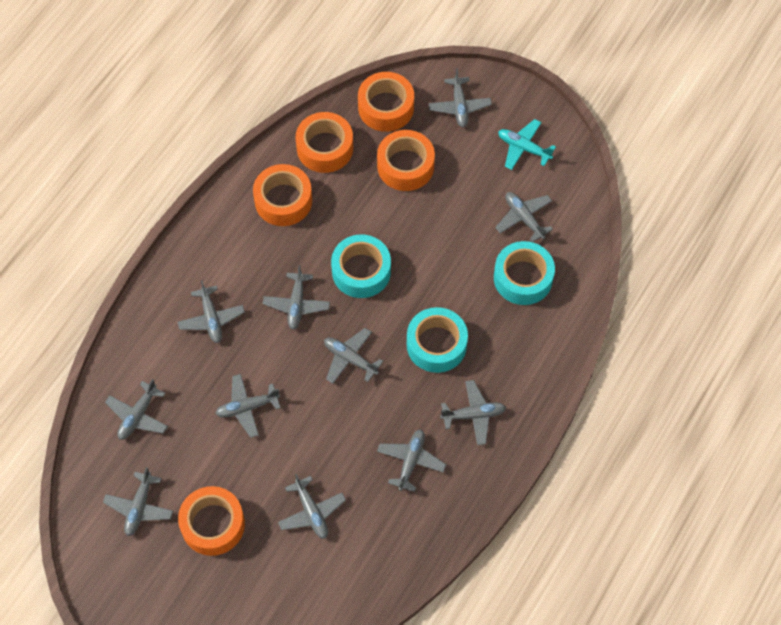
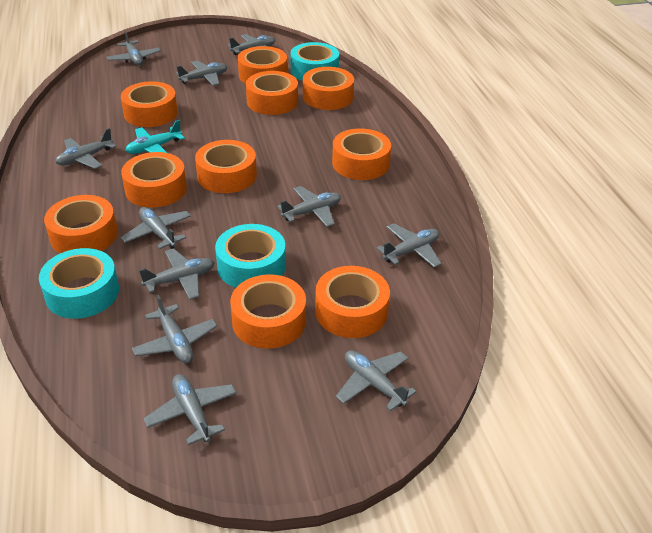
orange tape: 5 -> 10

